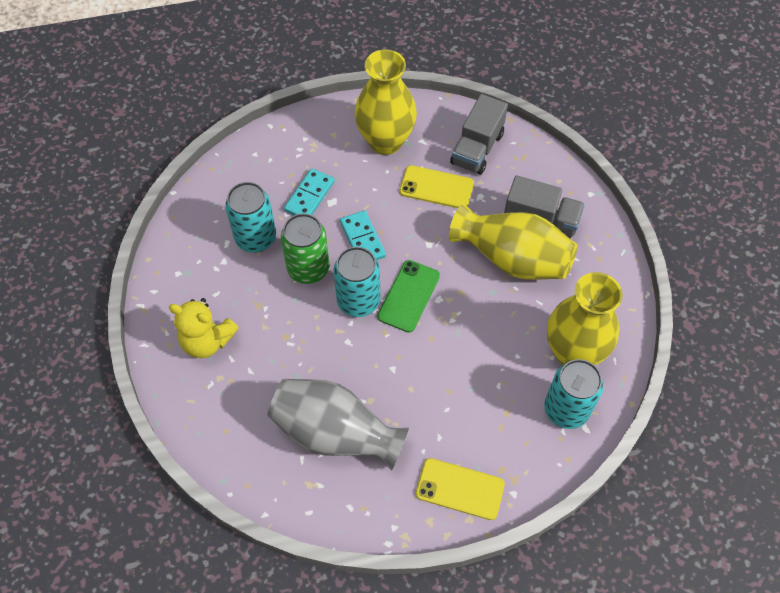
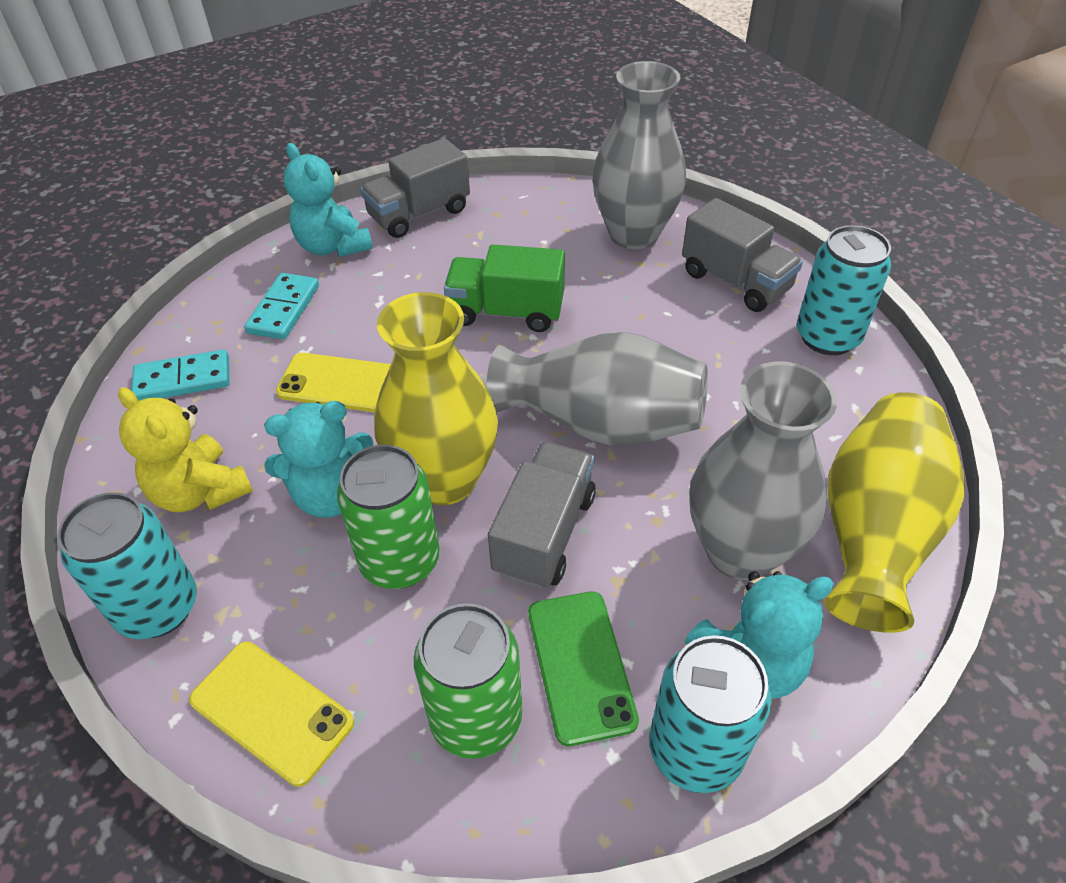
green can: 1 -> 2
green truck: 0 -> 1
grey truck: 2 -> 3
grey vase: 1 -> 3
turquoise teddy bear: 0 -> 3
yellow vase: 3 -> 2

